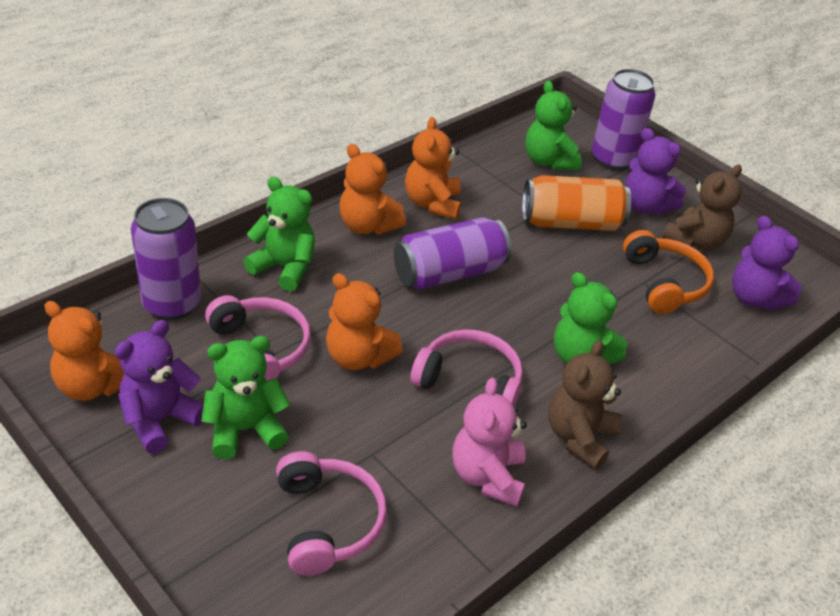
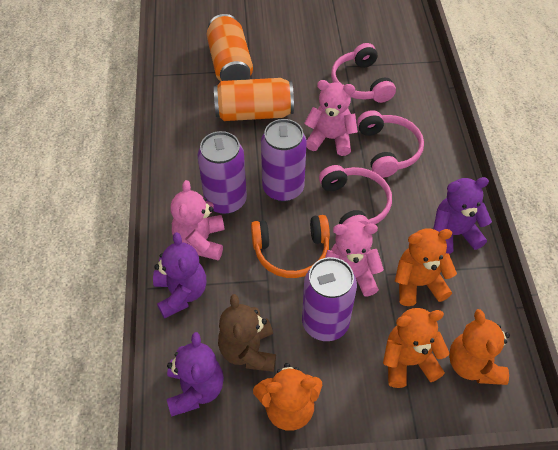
brown teddy bear: 2 -> 1
green teddy bear: 4 -> 0
orange can: 1 -> 2
pink teddy bear: 1 -> 3

